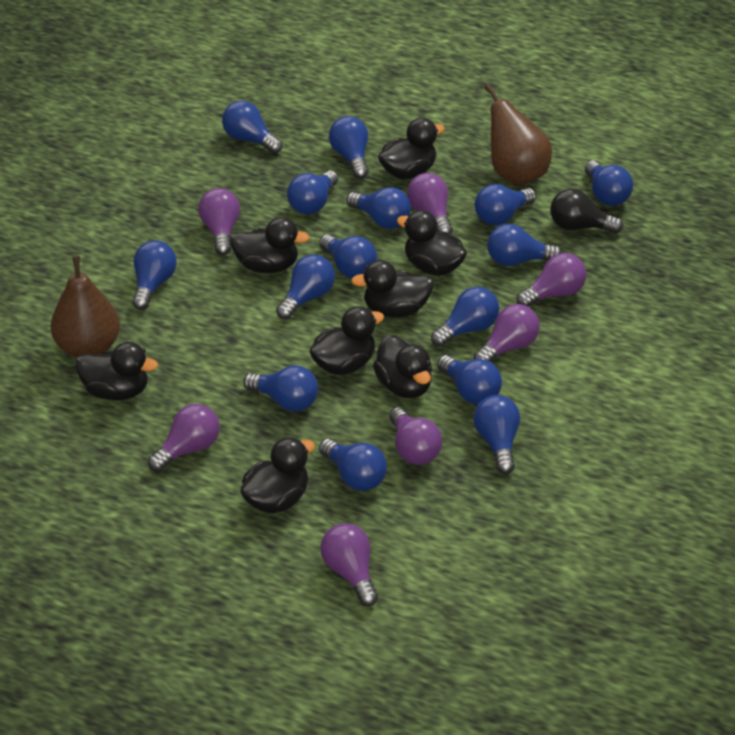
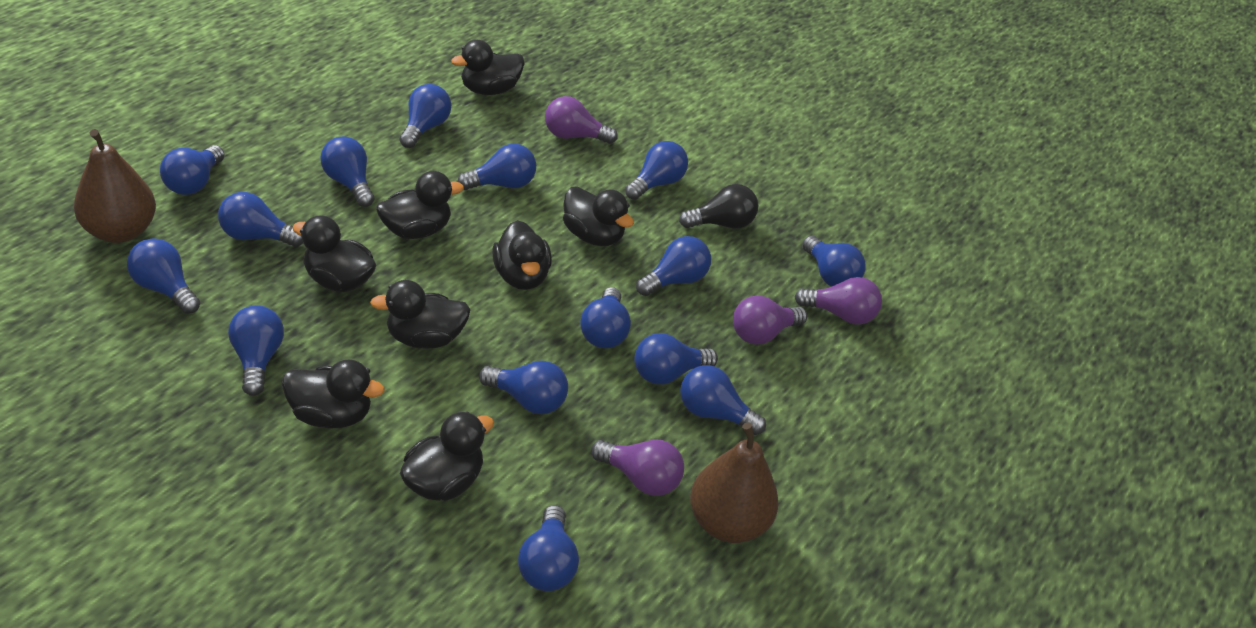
purple light bulb: 7 -> 4

